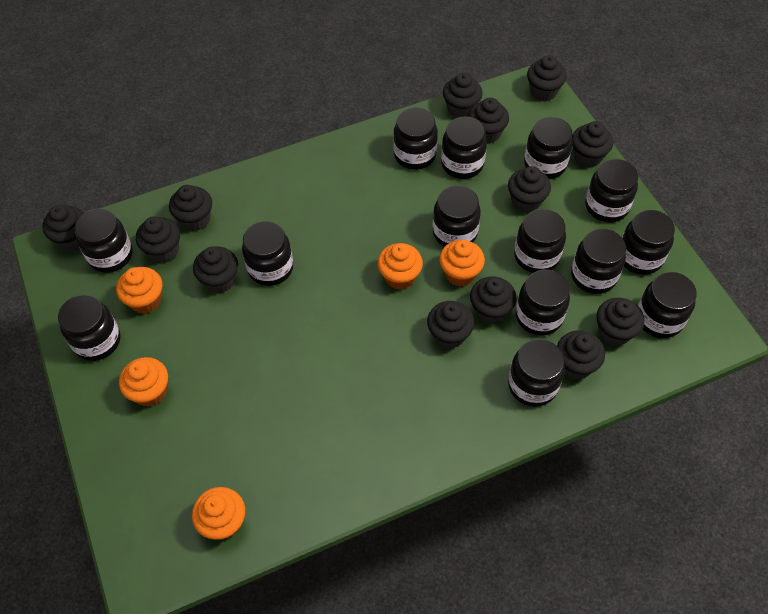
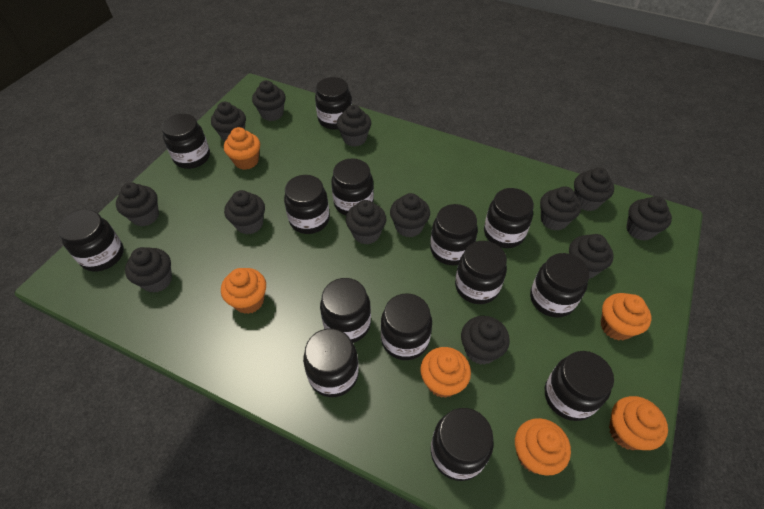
orange cupcake: 5 -> 6

